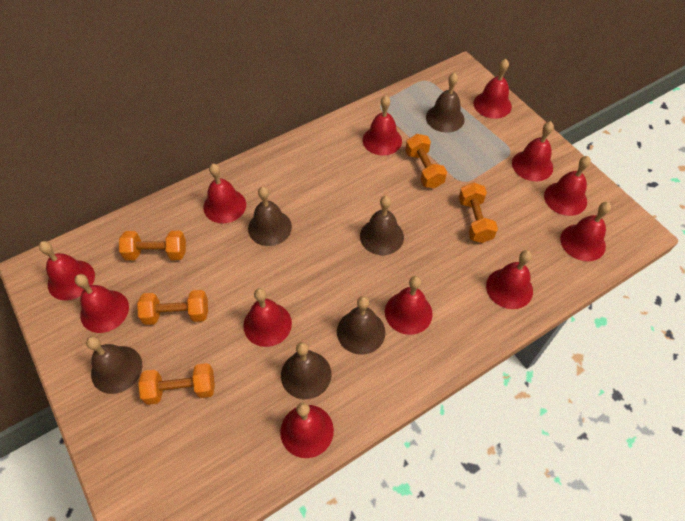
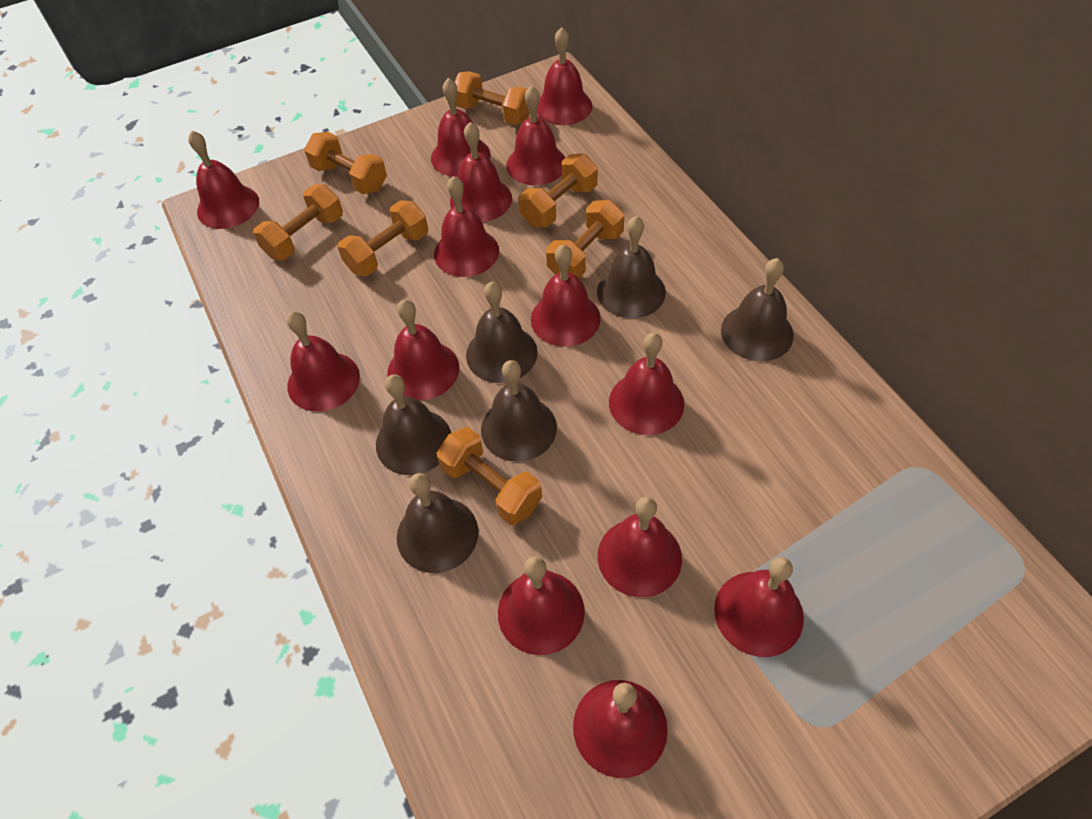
orange dumbbell: 5 -> 7
red bell: 12 -> 14

